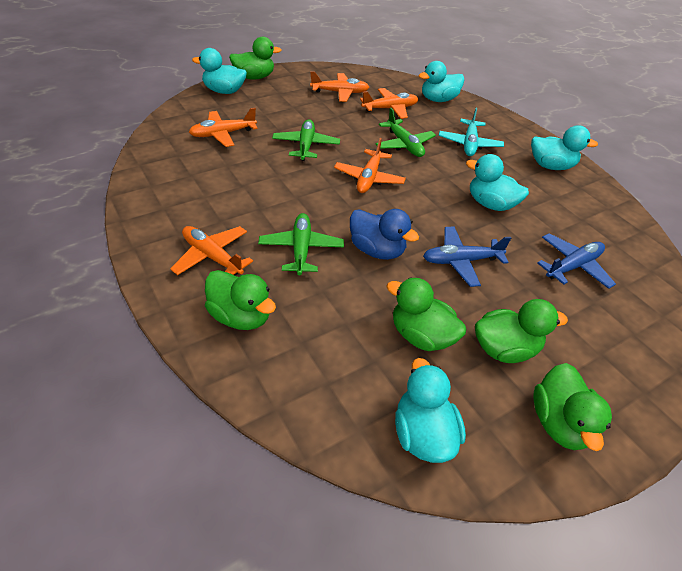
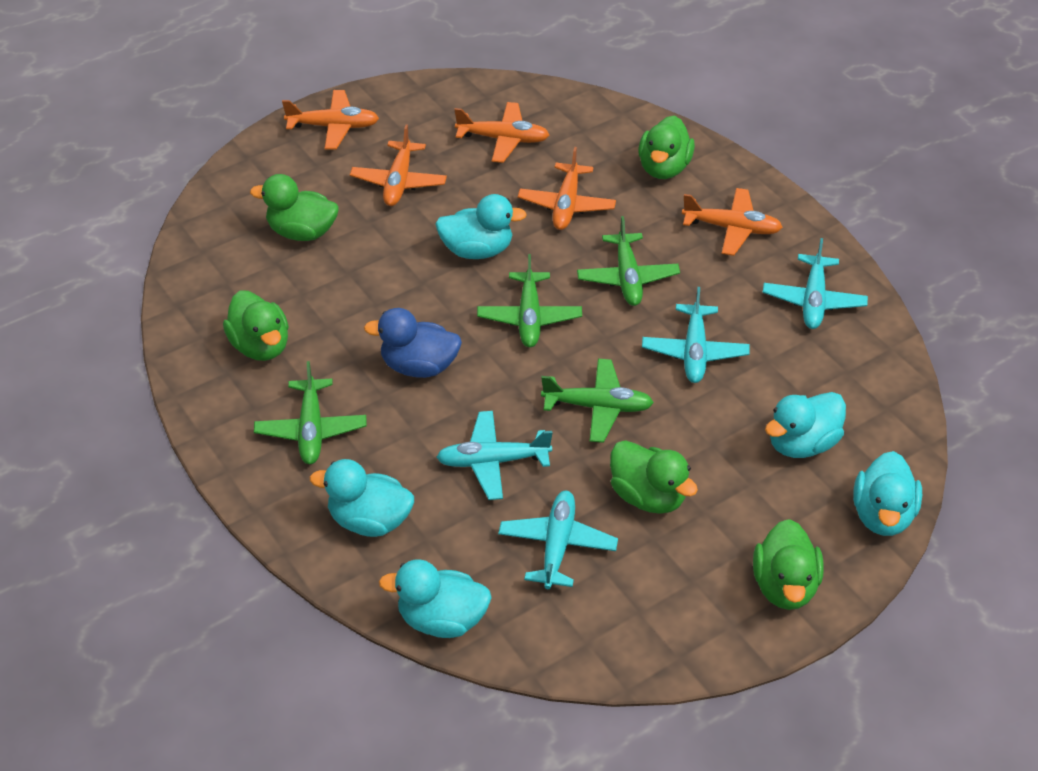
blue plane: 2 -> 0
green plane: 3 -> 4
turquoise plane: 1 -> 4

